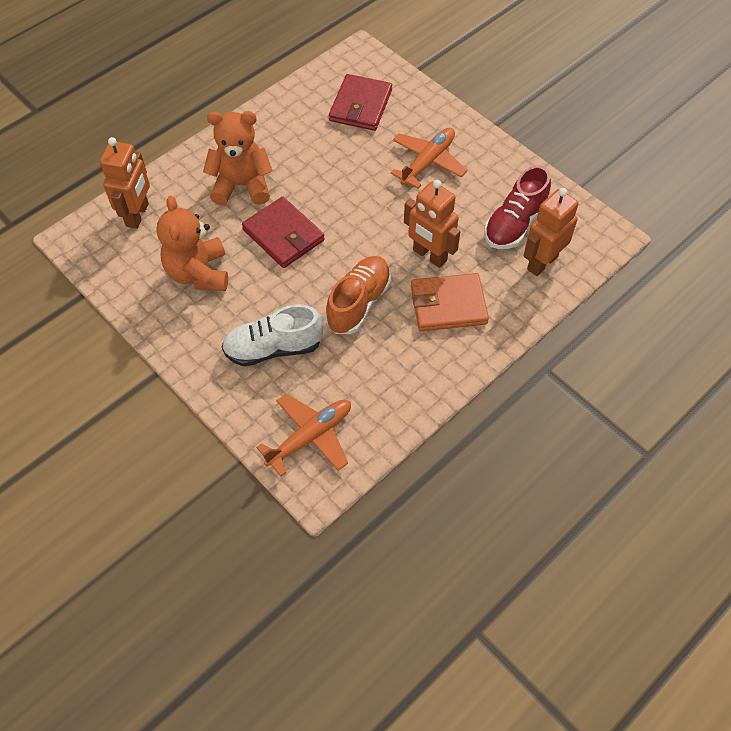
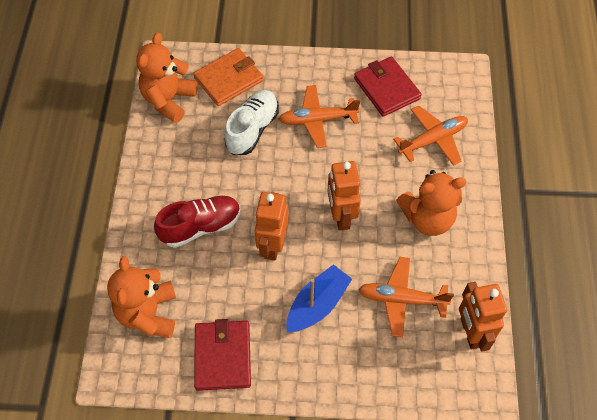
blue boat: 0 -> 1
orange plane: 2 -> 3
orange shoe: 1 -> 0
orange teddy bear: 2 -> 3

